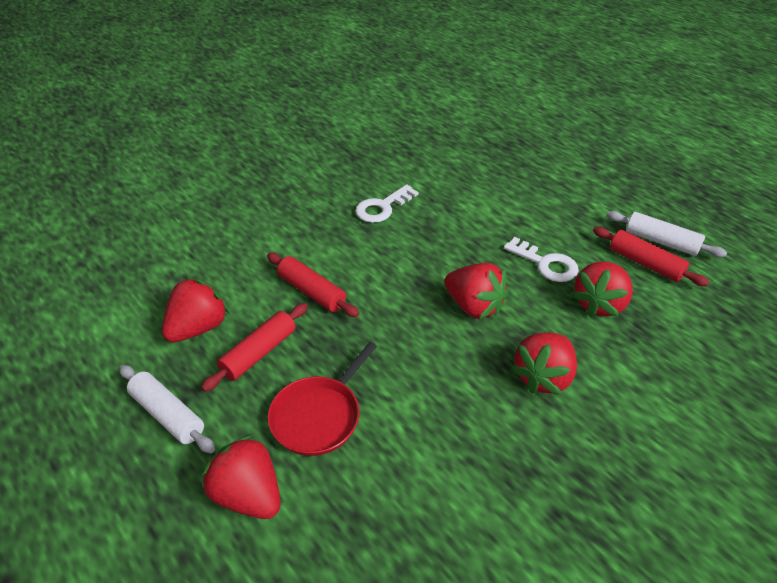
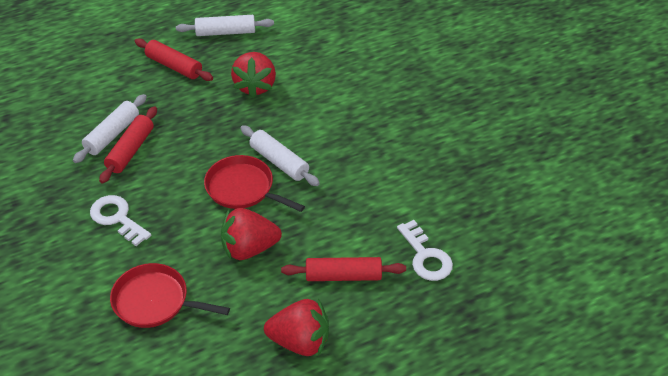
red pan: 1 -> 2
red strawberry: 5 -> 3
white rolling pin: 2 -> 3

